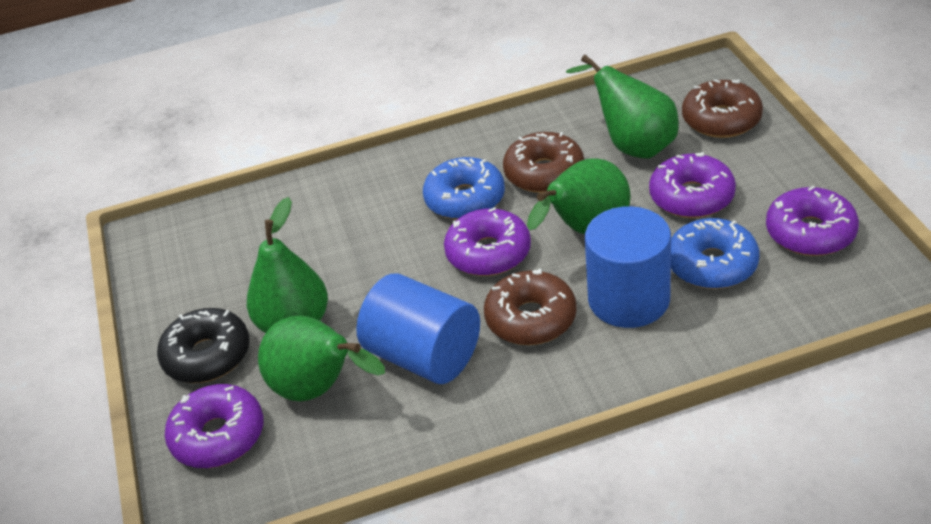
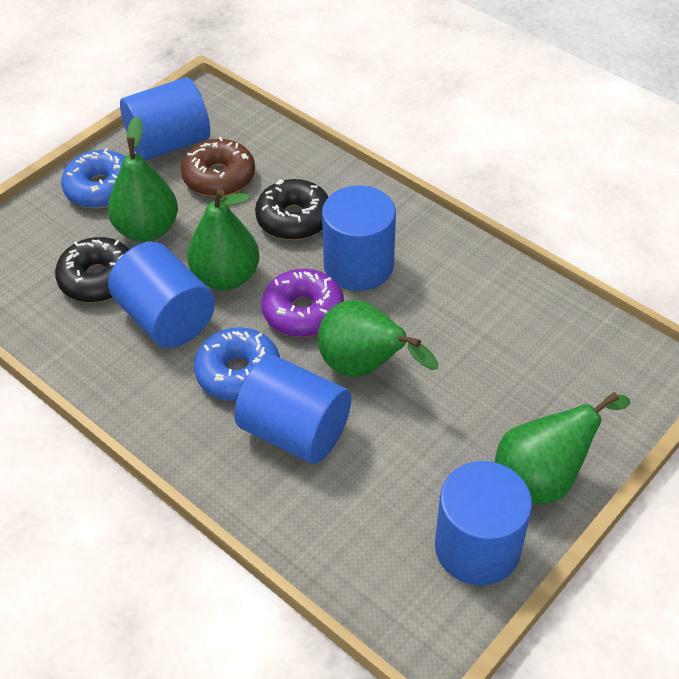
black donut: 1 -> 2
blue cylinder: 2 -> 5
brown donut: 3 -> 1
purple donut: 4 -> 1

